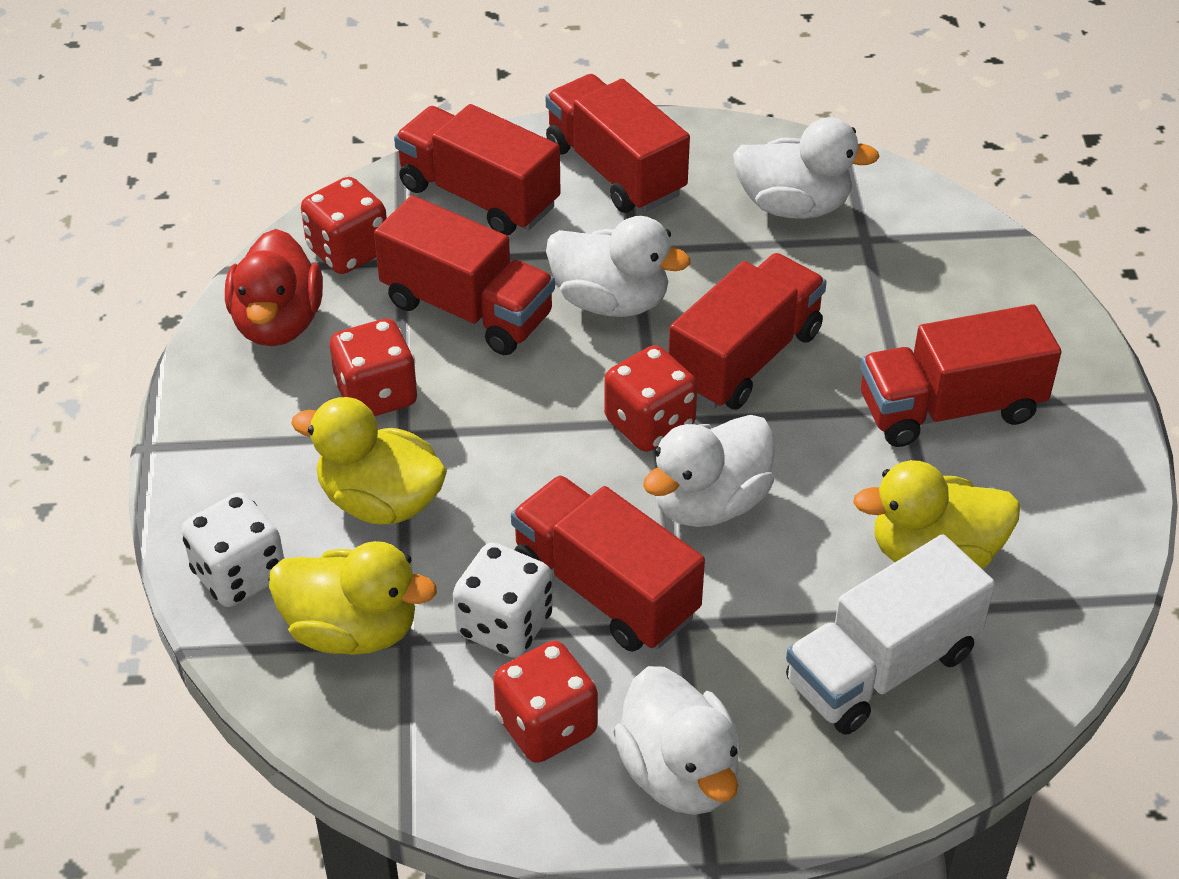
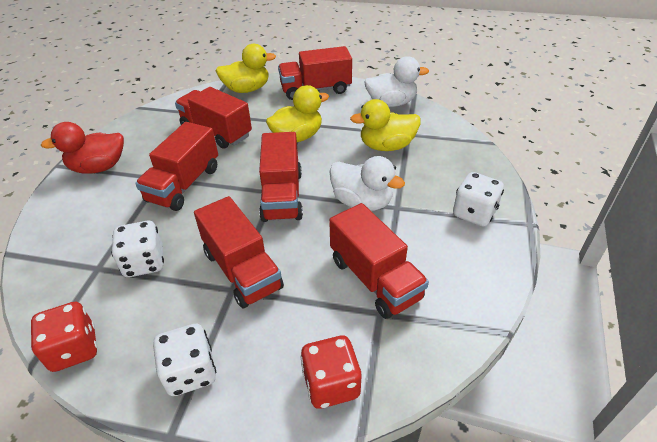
red dice: 4 -> 2
white dice: 2 -> 3
white duck: 4 -> 2
white truck: 1 -> 0

